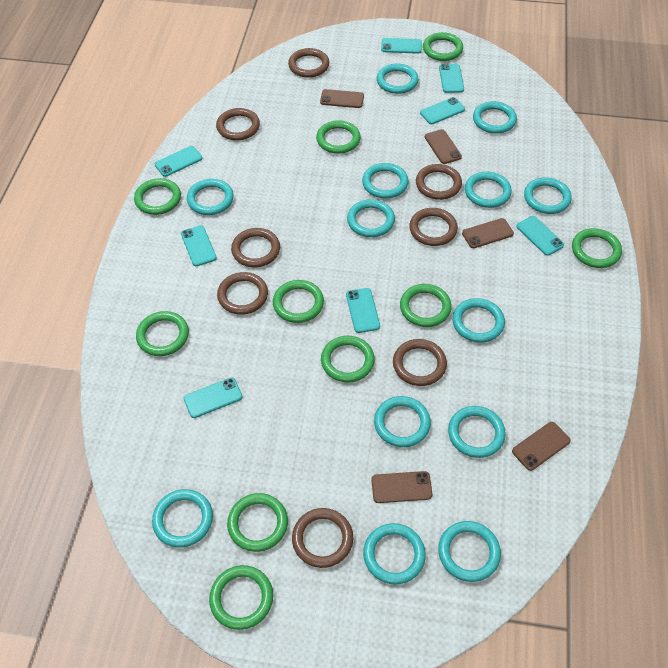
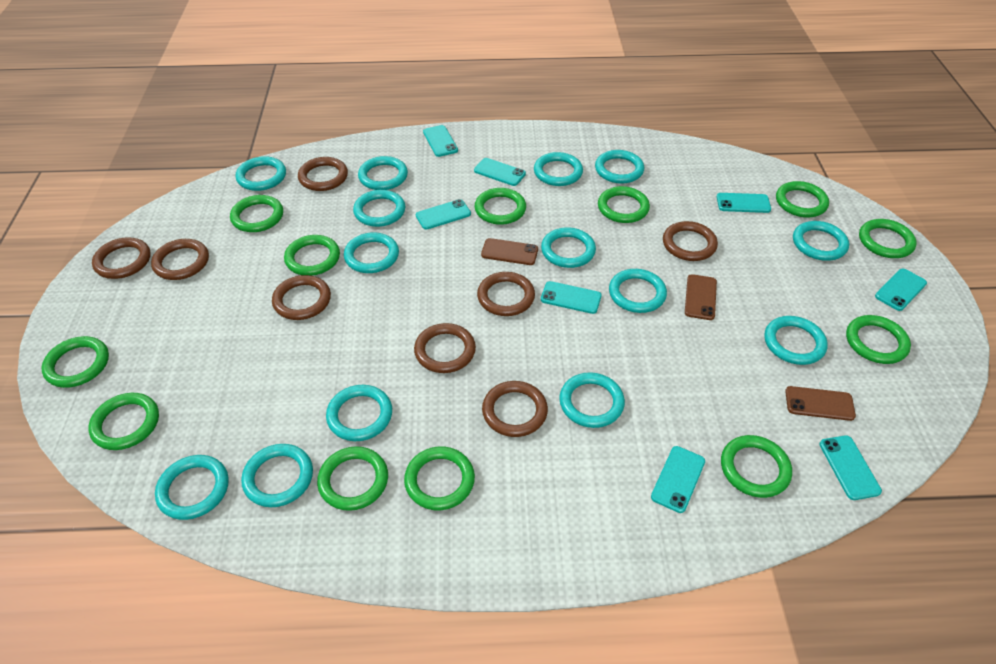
brown phone: 5 -> 3
green ring: 10 -> 12
turquoise ring: 13 -> 14

